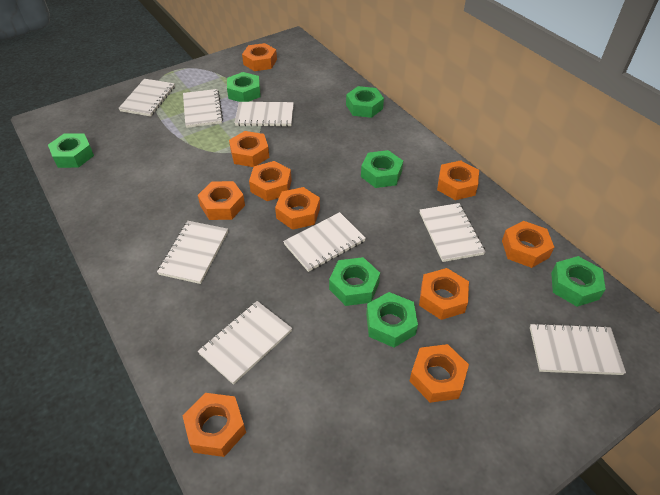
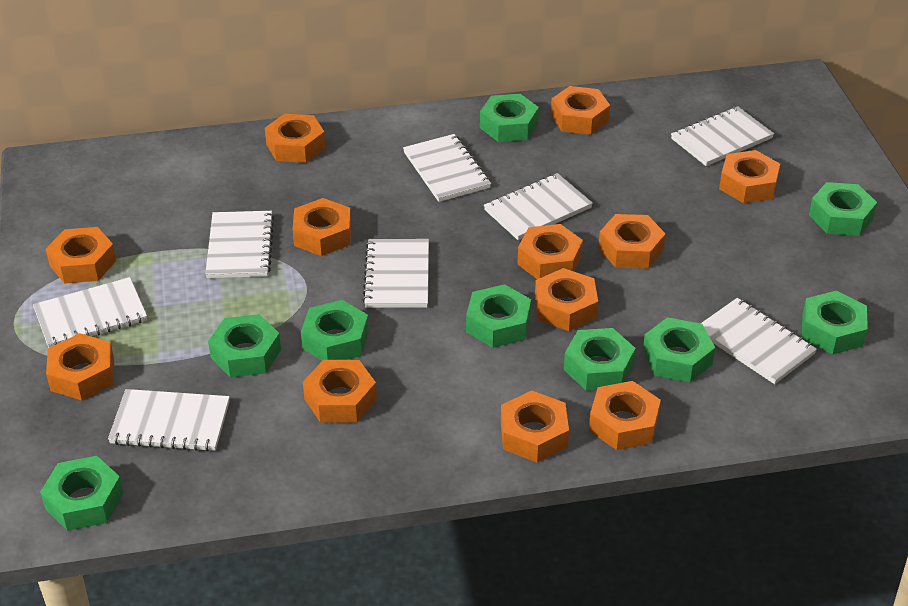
green nut: 7 -> 9
orange nut: 10 -> 12

